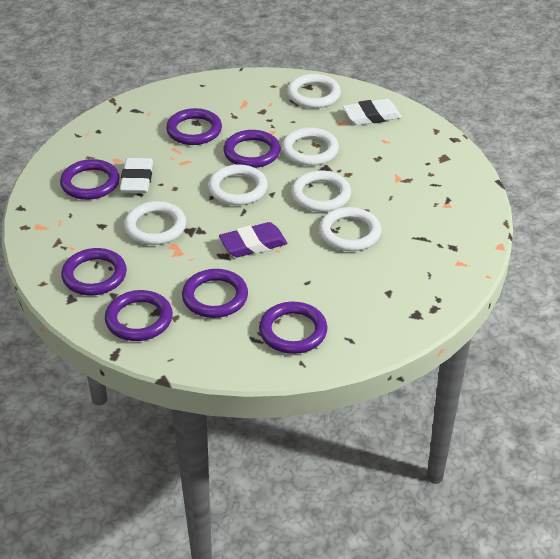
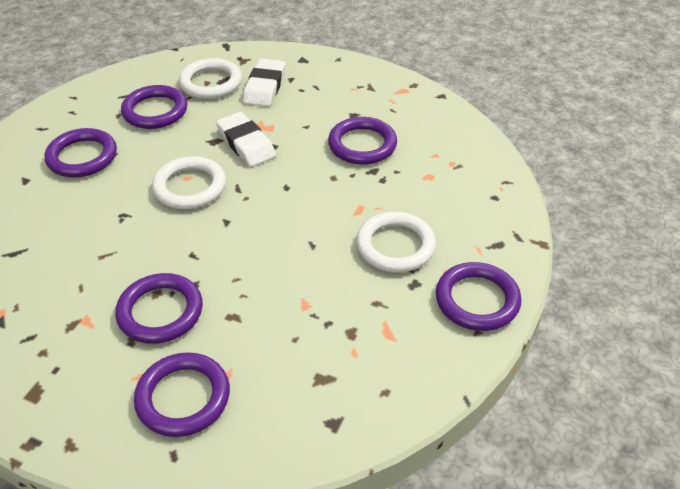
purple eraser: 1 -> 0
purple ring: 7 -> 6
white ring: 6 -> 3

